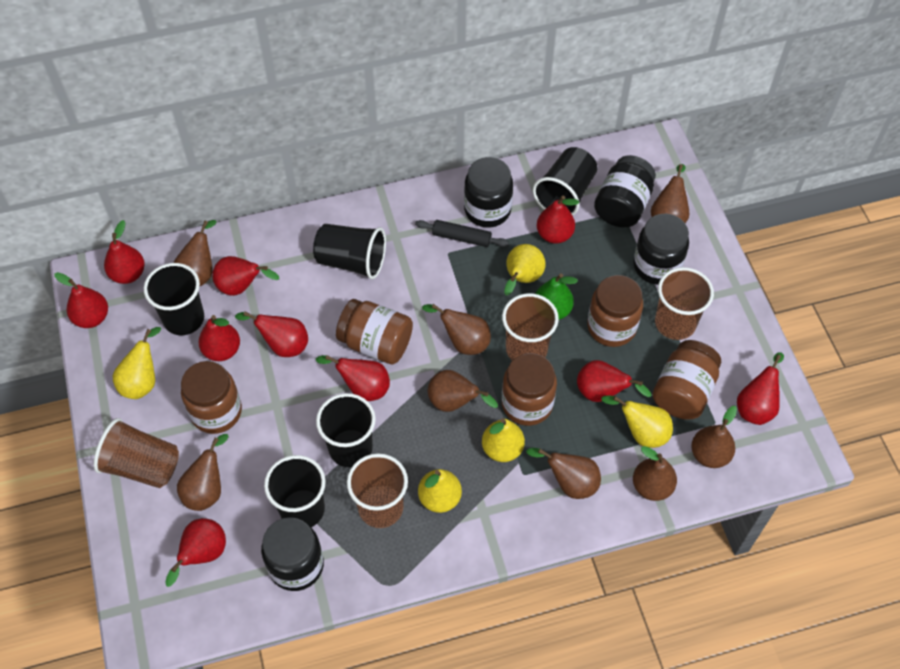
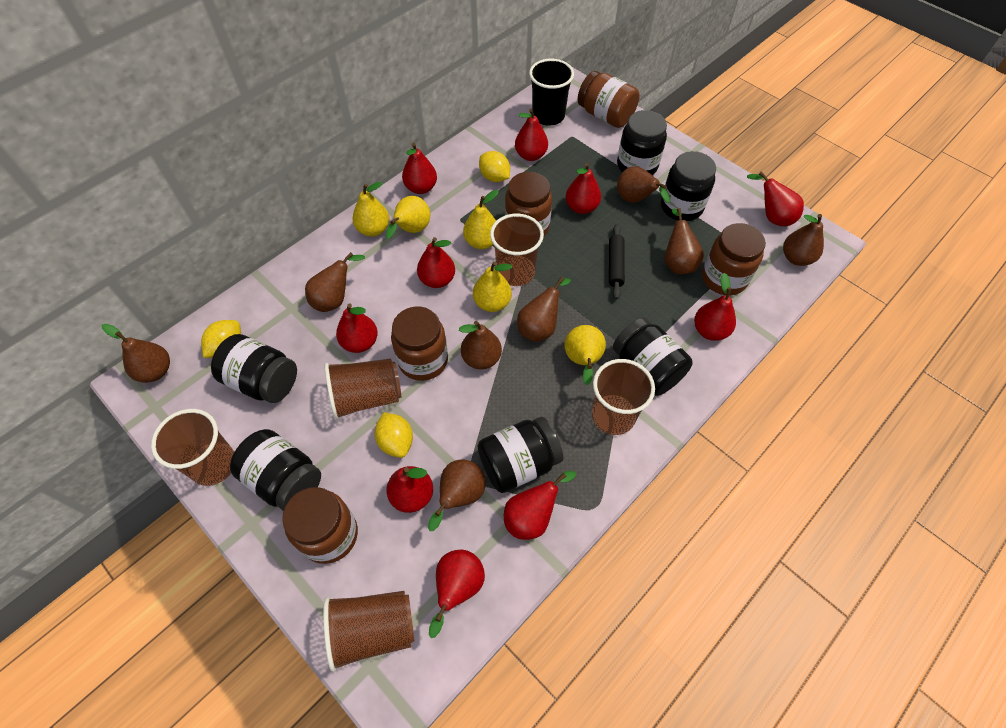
black cup: 5 -> 1
black jar: 4 -> 6
brown cup: 4 -> 5
green pear: 1 -> 0
yellow lemon: 0 -> 3

